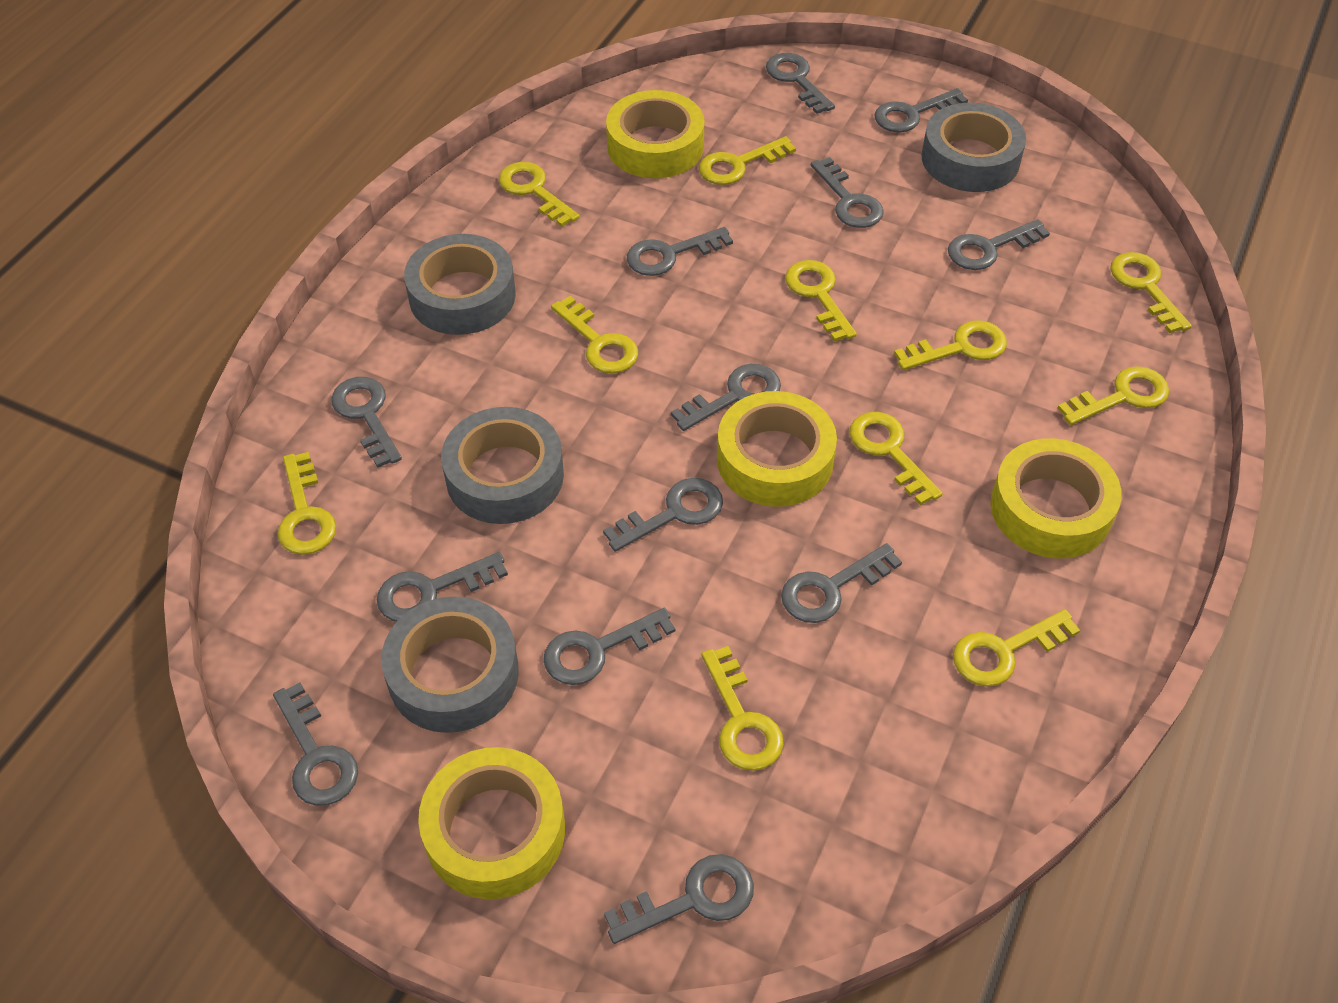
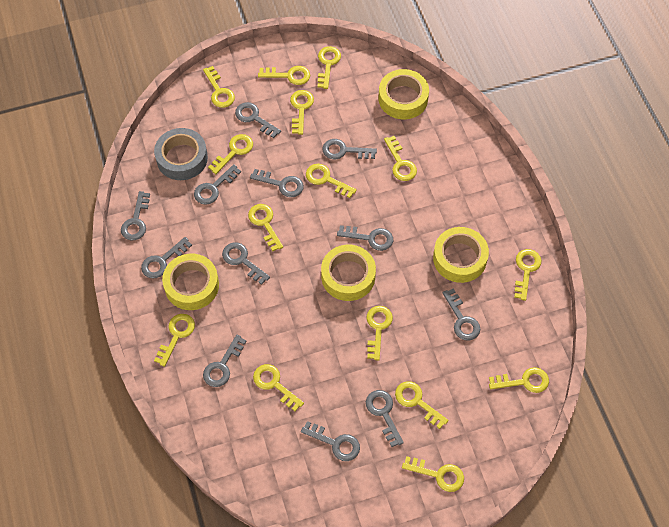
grey key: 13 -> 12
grey tape: 4 -> 1
yellow key: 11 -> 15

